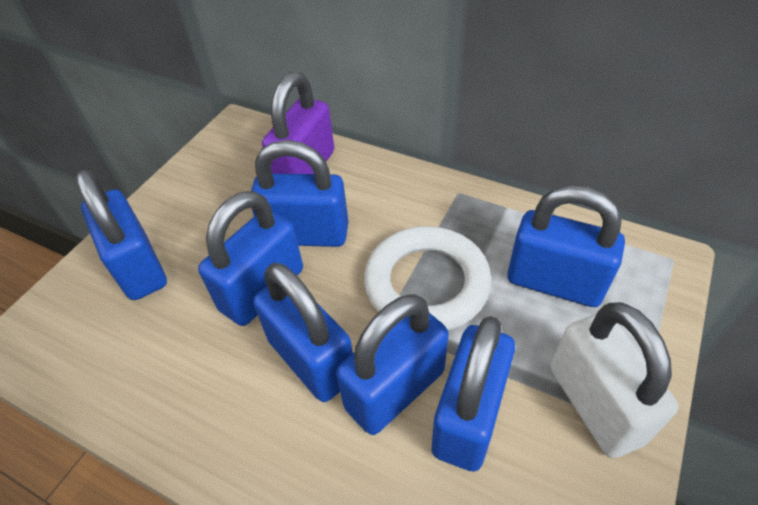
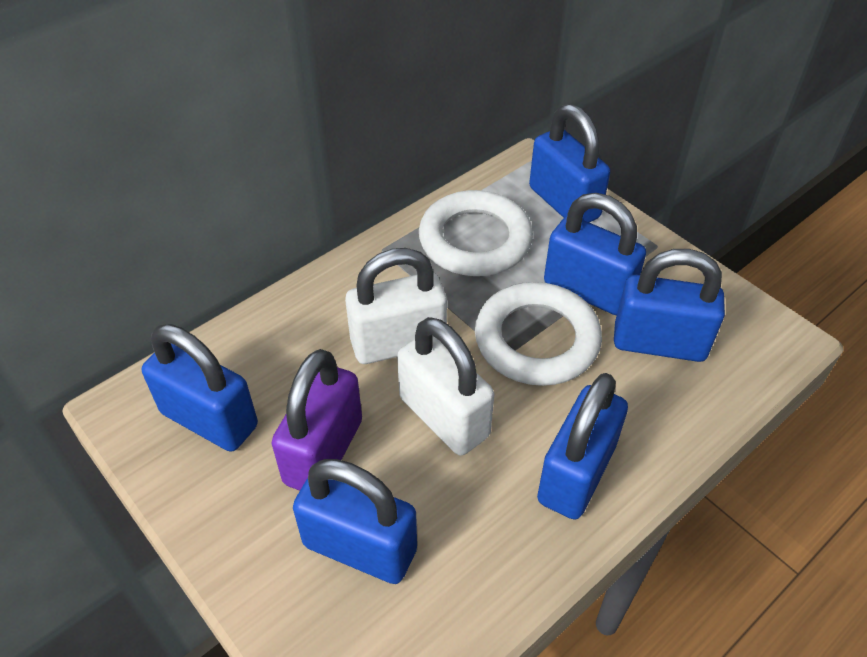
blue padlock: 7 -> 6
white padlock: 1 -> 2
white ring: 1 -> 2

